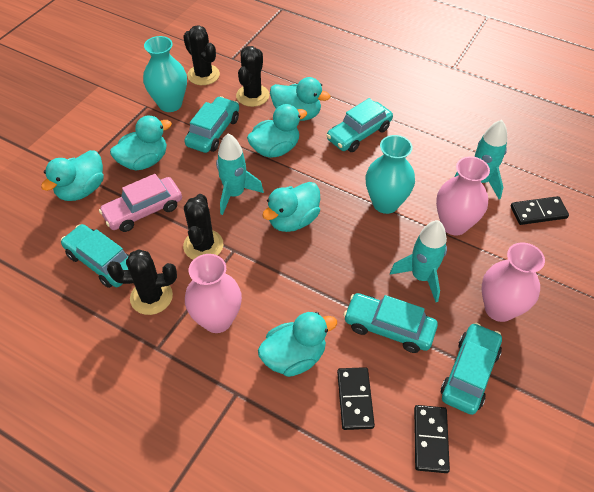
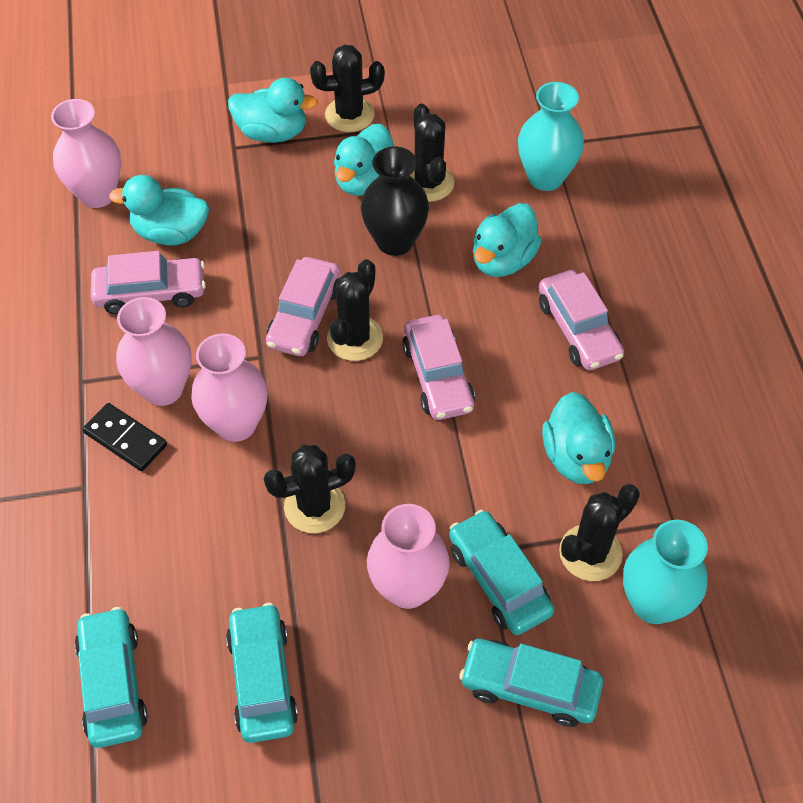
black cactus: 4 -> 5
black domino: 3 -> 1
black vase: 0 -> 1
pink car: 1 -> 4
pink vase: 3 -> 4
turquoise car: 5 -> 4
turquoise duck: 6 -> 5
turquoise rocket: 3 -> 0

